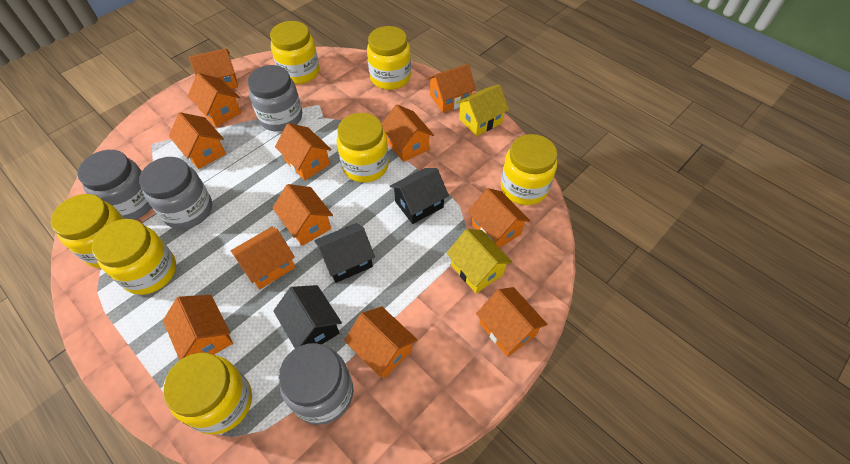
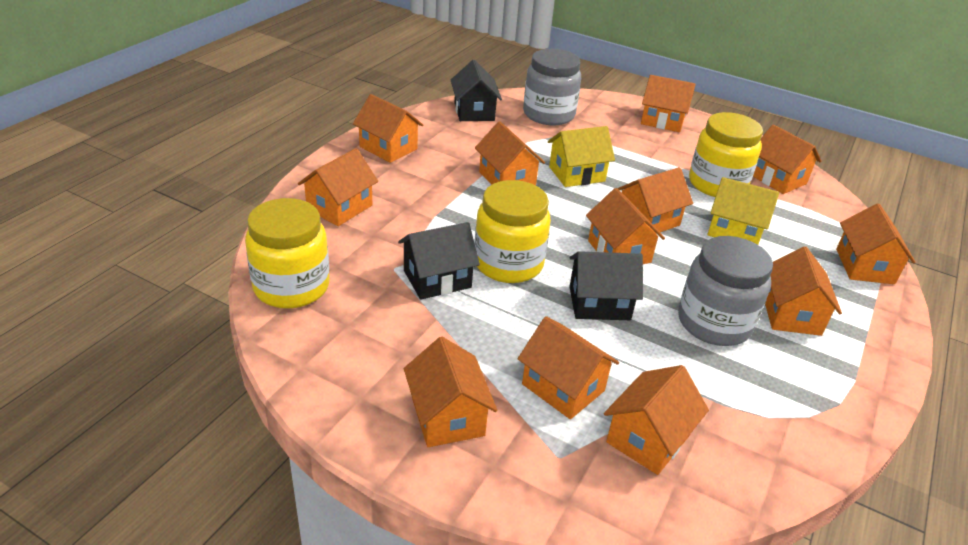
grey jar: 4 -> 2
yellow jar: 7 -> 3

